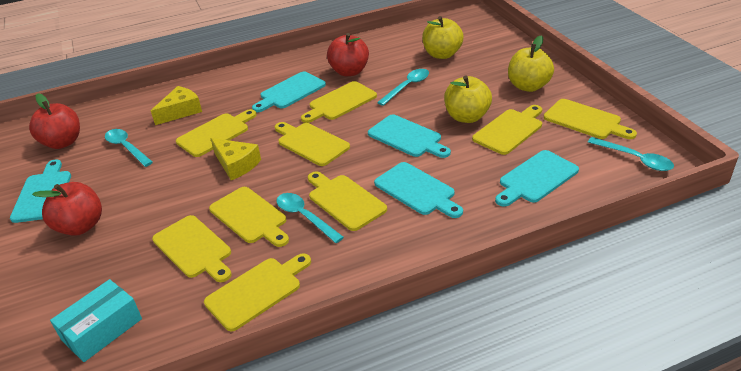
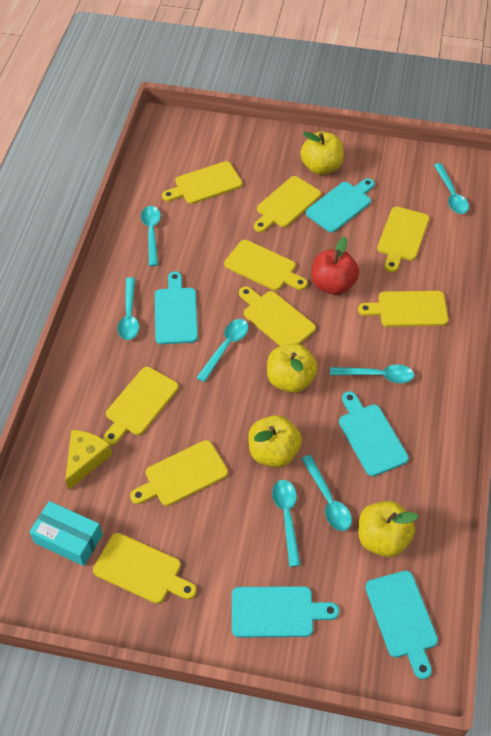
red apple: 3 -> 1
turquoise spoon: 4 -> 7
yellow apple: 3 -> 4
yellow cheese: 2 -> 1

